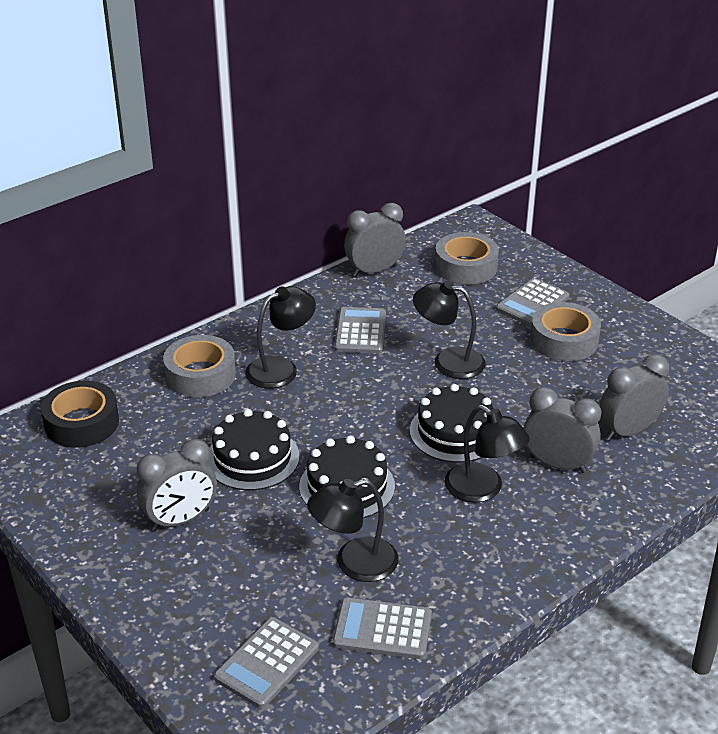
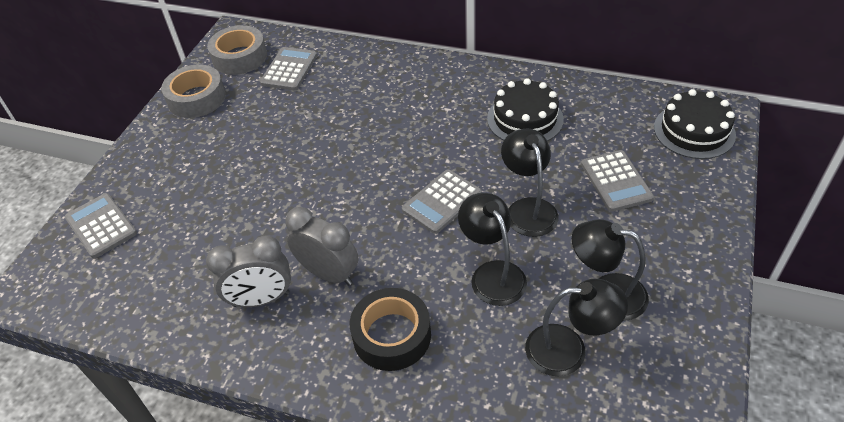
black cake: 3 -> 2
grey clock: 4 -> 2
grey tape: 3 -> 2

